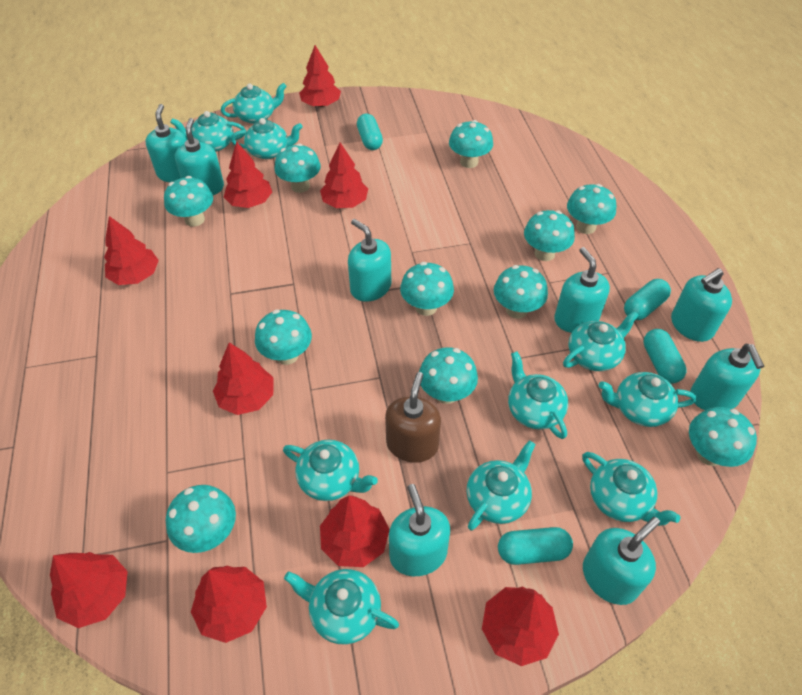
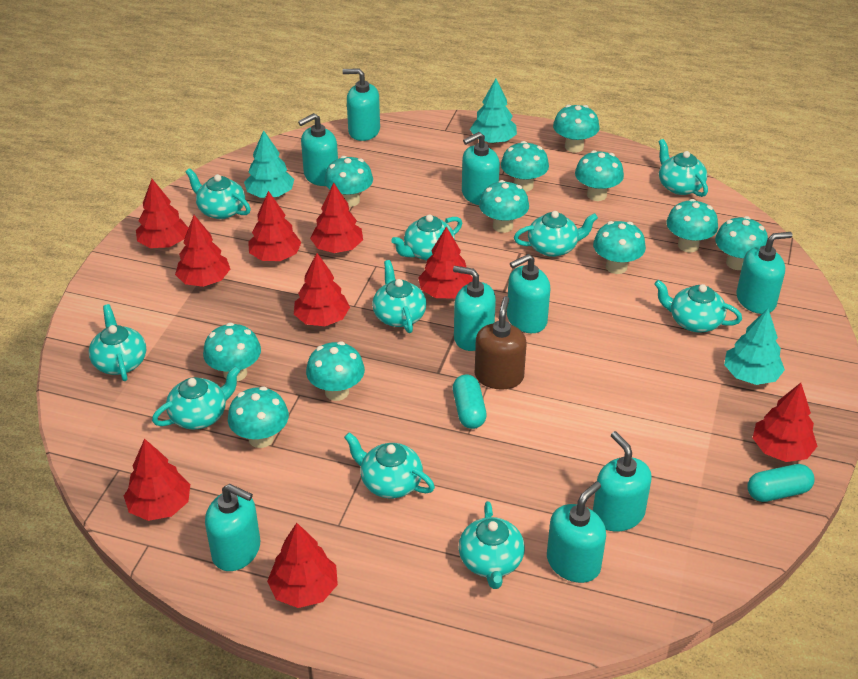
turquoise capsule: 4 -> 2
turquoise soap dispenser: 8 -> 9
turquoise tree: 0 -> 3

